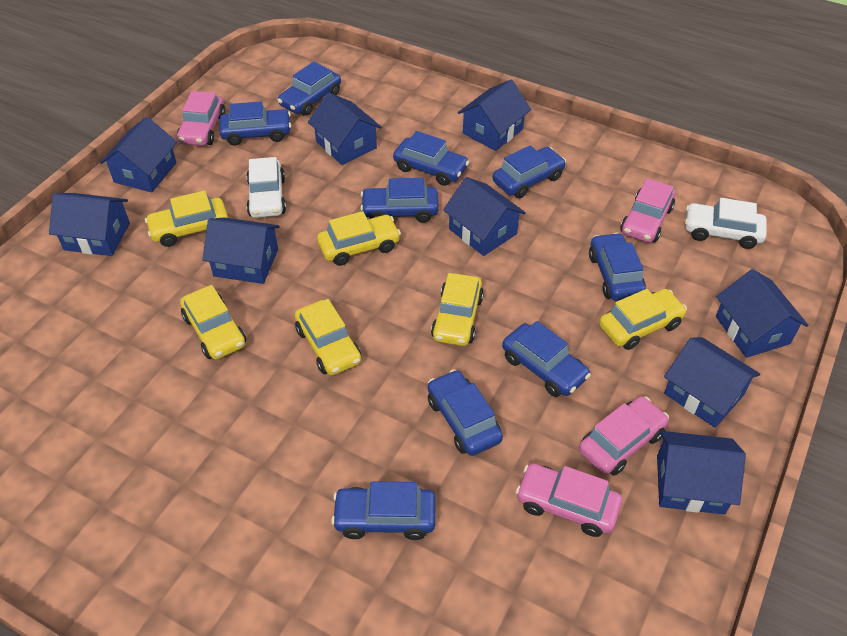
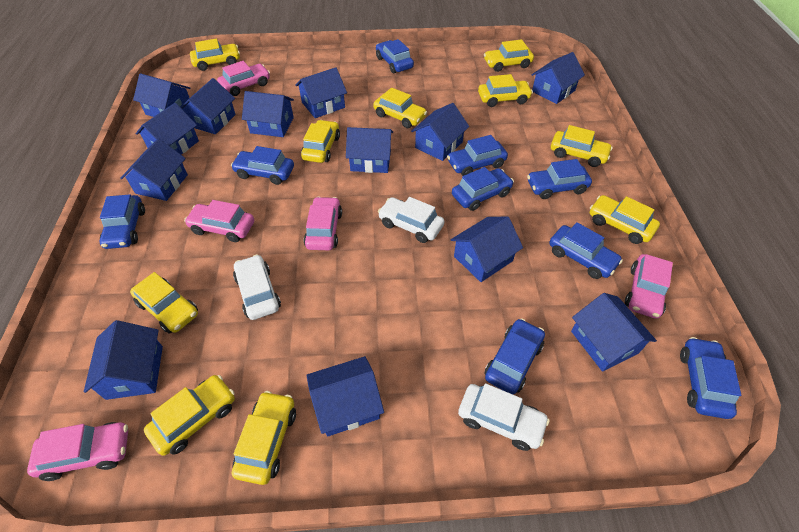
blue house: 9 -> 13
pink car: 4 -> 5
white car: 2 -> 3
yellow car: 6 -> 10

